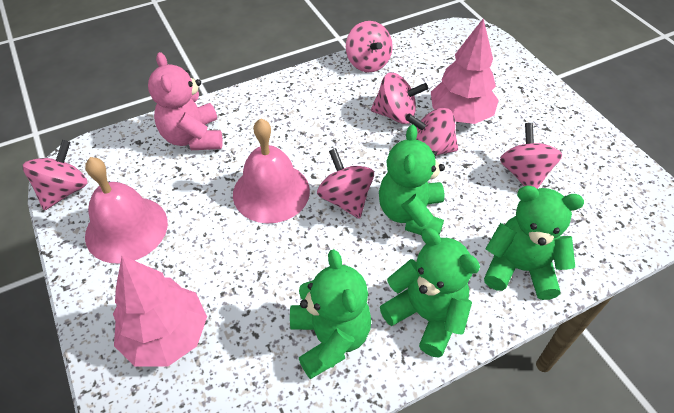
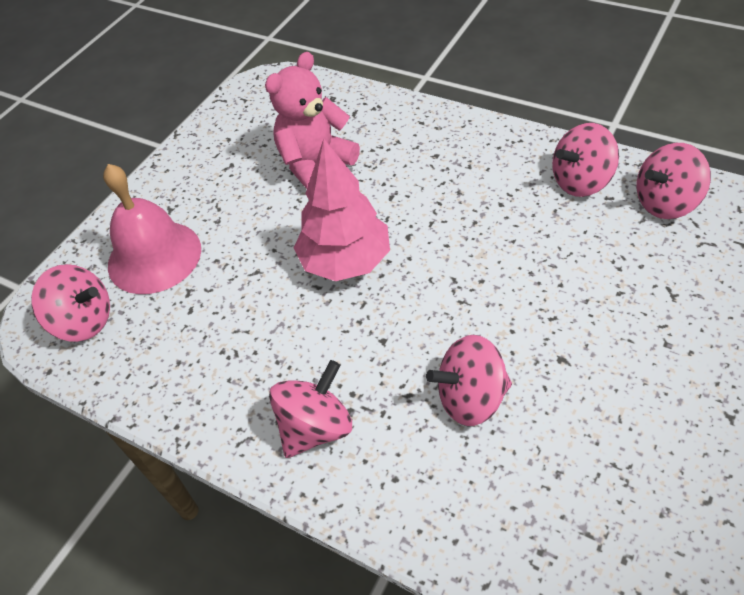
green teddy bear: 4 -> 0
pink bell: 2 -> 1
pink spinning top: 6 -> 5
pink tree: 2 -> 1

